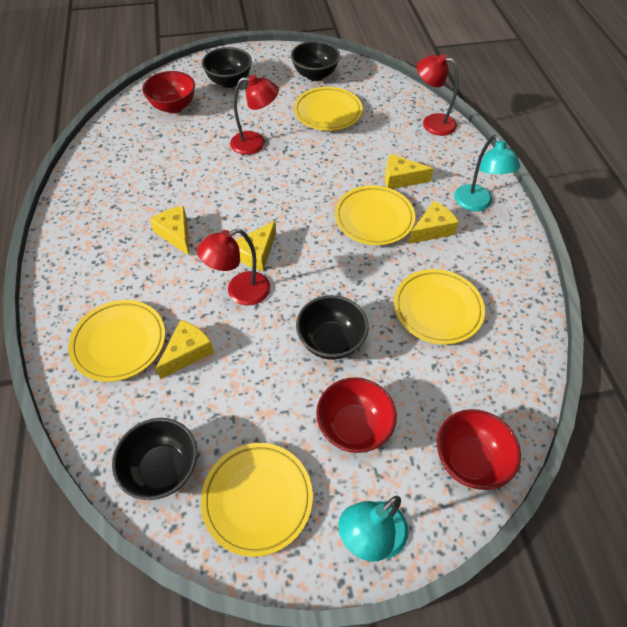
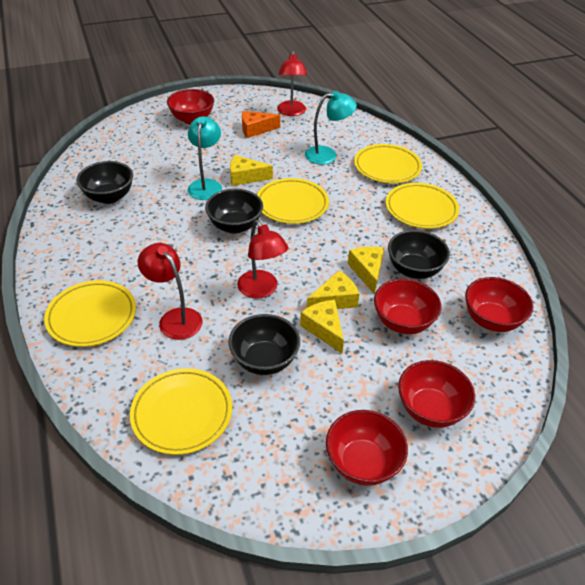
orange cheese: 0 -> 1
red bowl: 3 -> 5
yellow cheese: 5 -> 4

